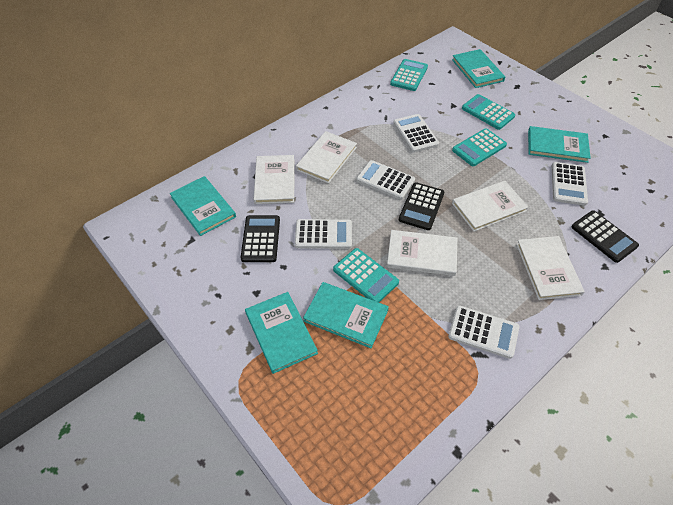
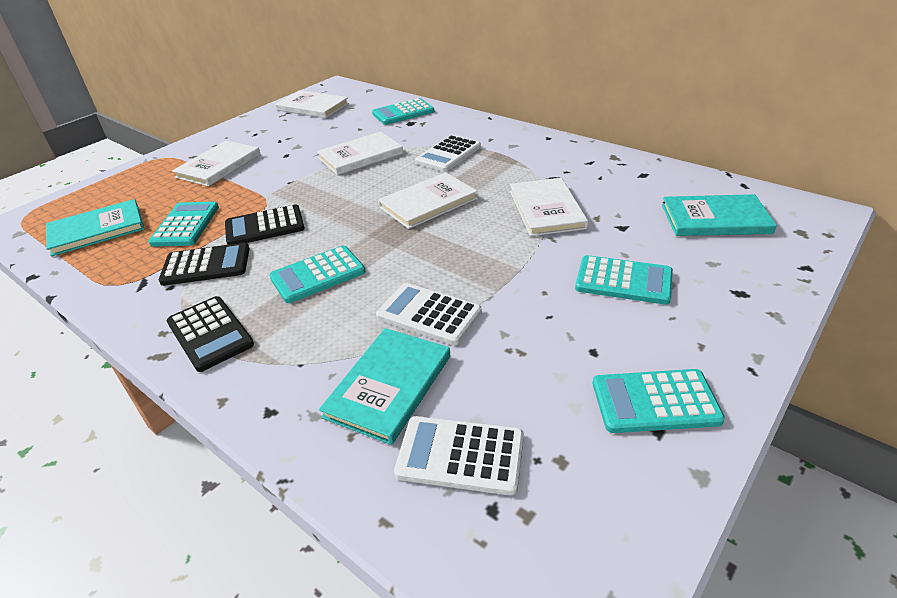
turquoise book: 5 -> 3
turquoise calculator: 4 -> 5
white calculator: 5 -> 3

